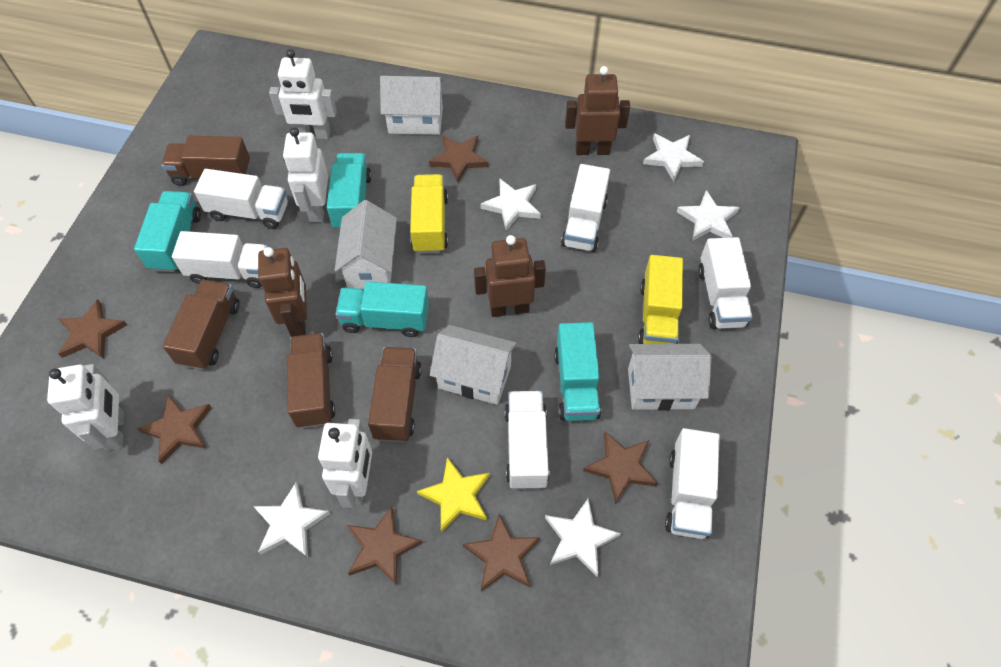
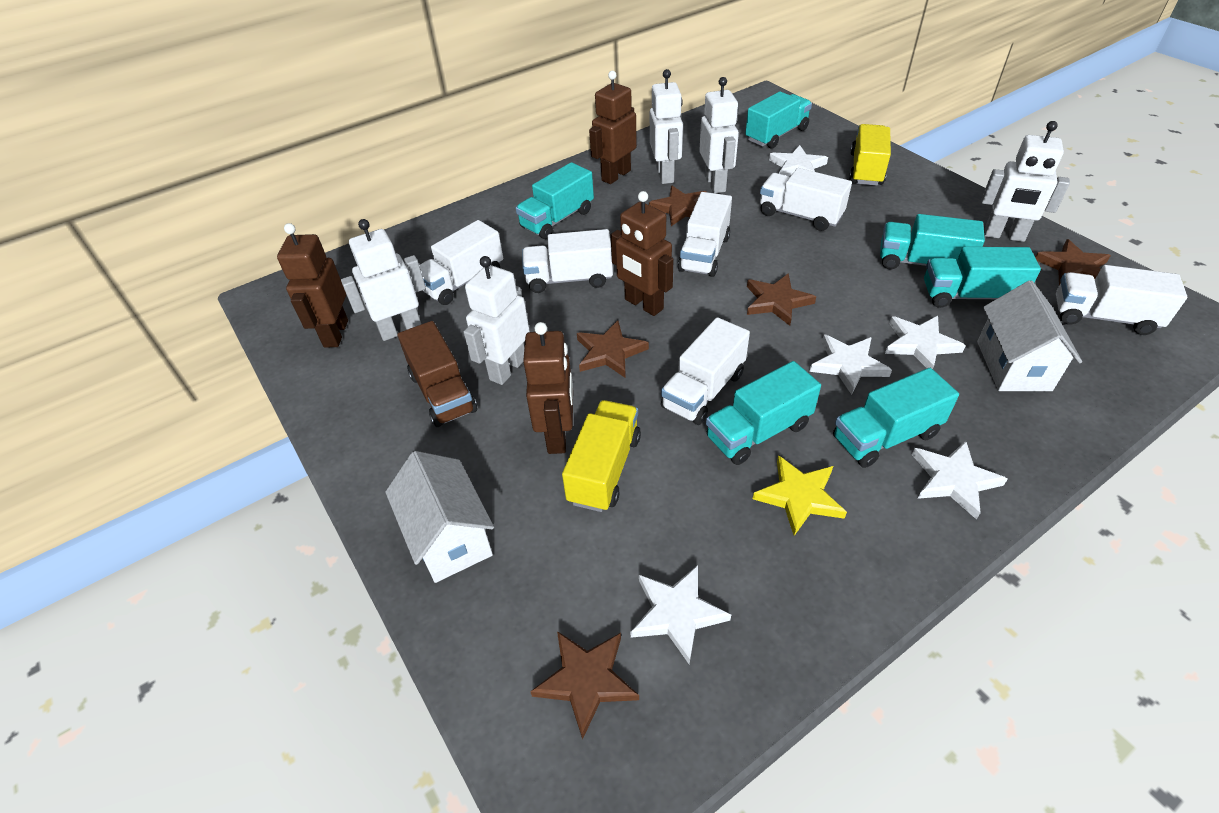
brown robot: 3 -> 4
brown star: 6 -> 5
brown truck: 4 -> 1
turquoise truck: 4 -> 6
white house: 4 -> 2
white robot: 4 -> 5

